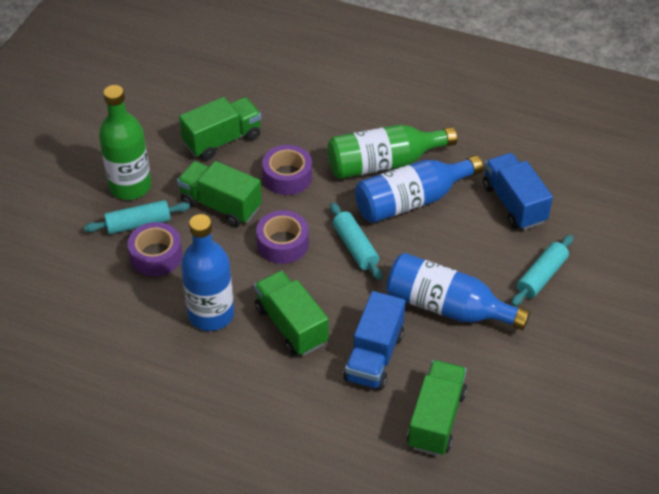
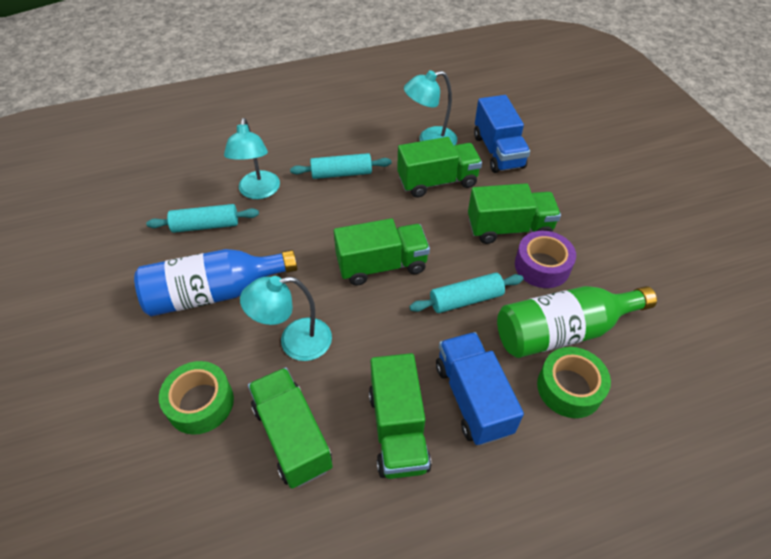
blue bottle: 3 -> 1
green bottle: 2 -> 1
green tape: 0 -> 2
green truck: 4 -> 5
purple tape: 3 -> 1
turquoise lamp: 0 -> 3

